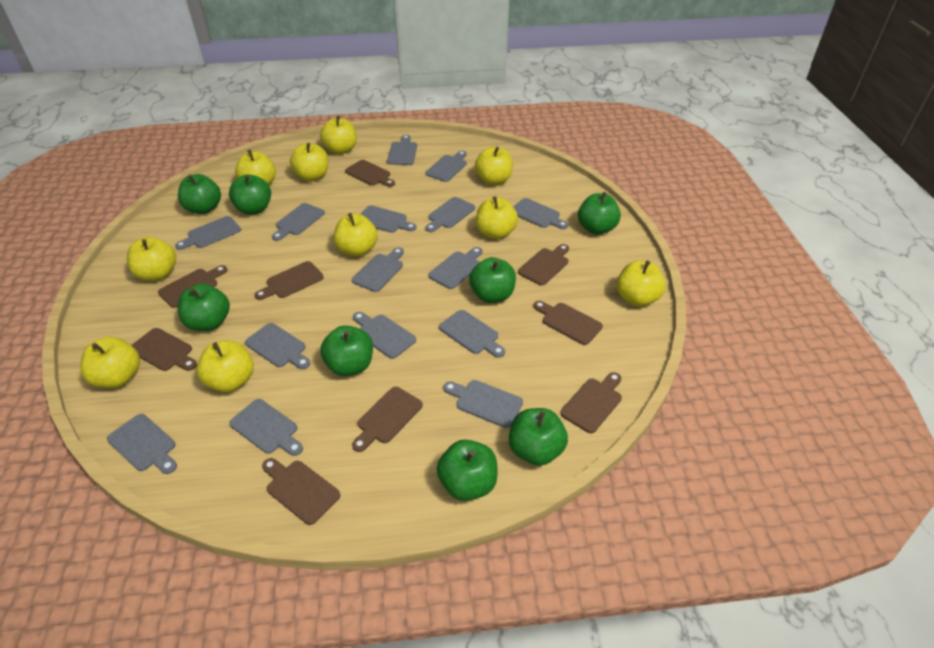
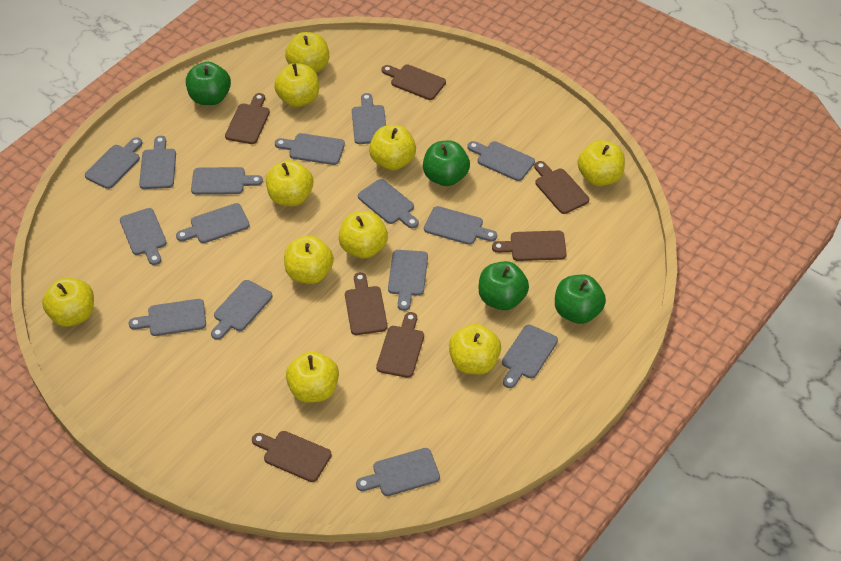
brown cutting board: 9 -> 7
green apple: 8 -> 4

